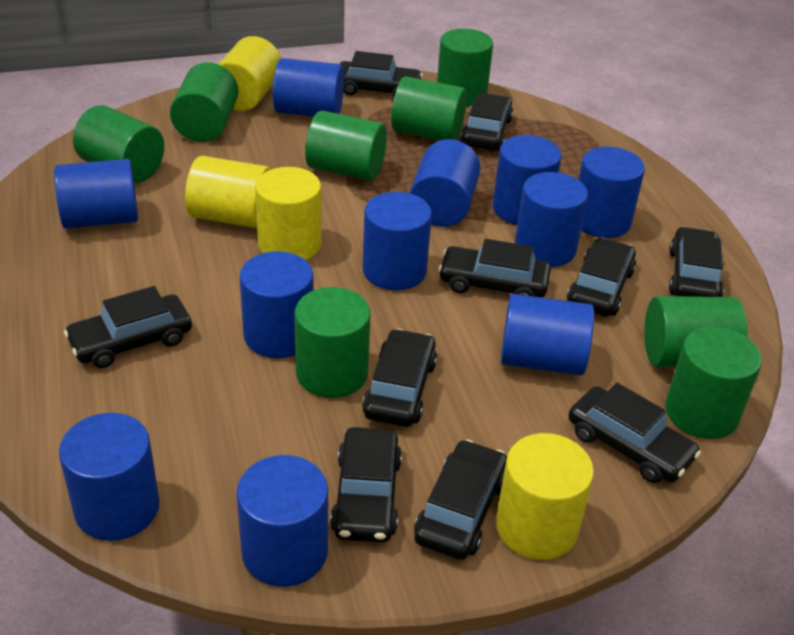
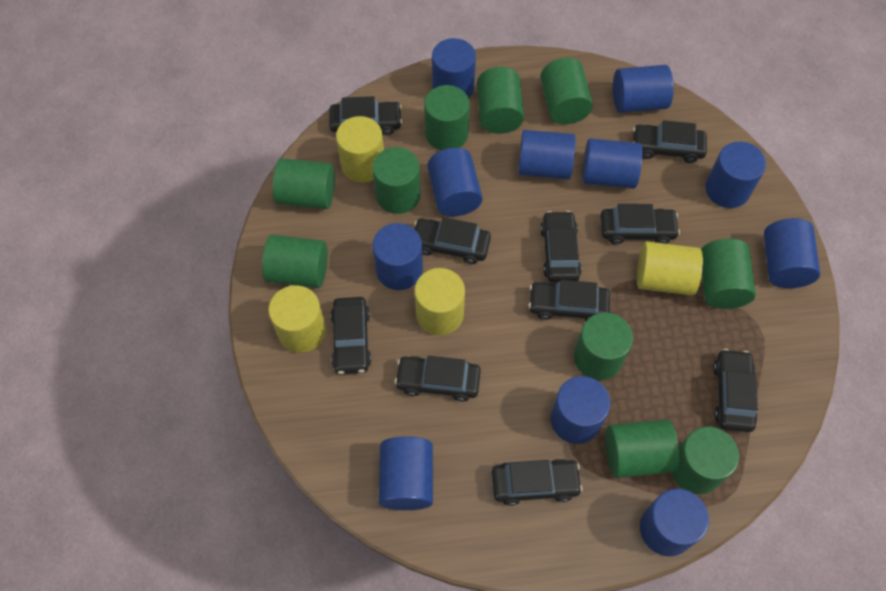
green cylinder: 8 -> 10

